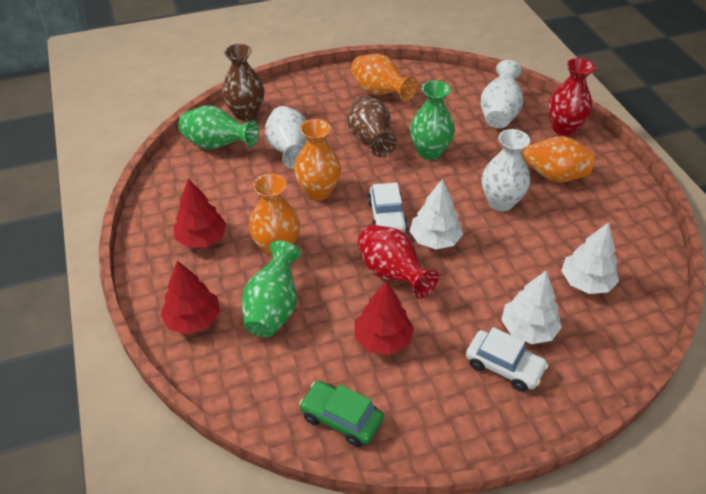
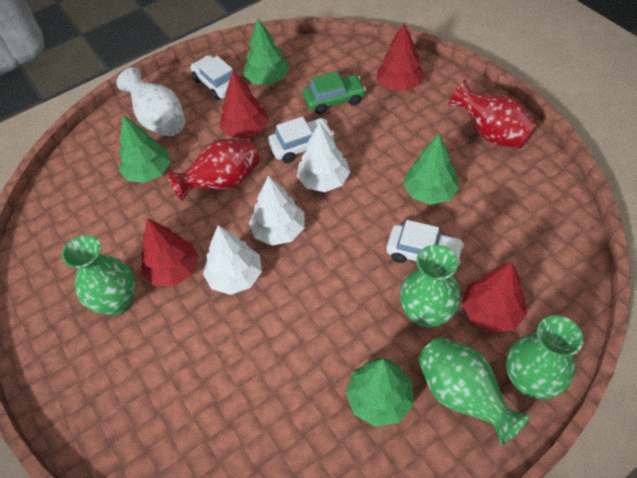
brown vase: 2 -> 0
green tree: 0 -> 4
green vase: 3 -> 4
orange vase: 4 -> 0
red tree: 3 -> 4
white car: 2 -> 3
white vase: 3 -> 1

